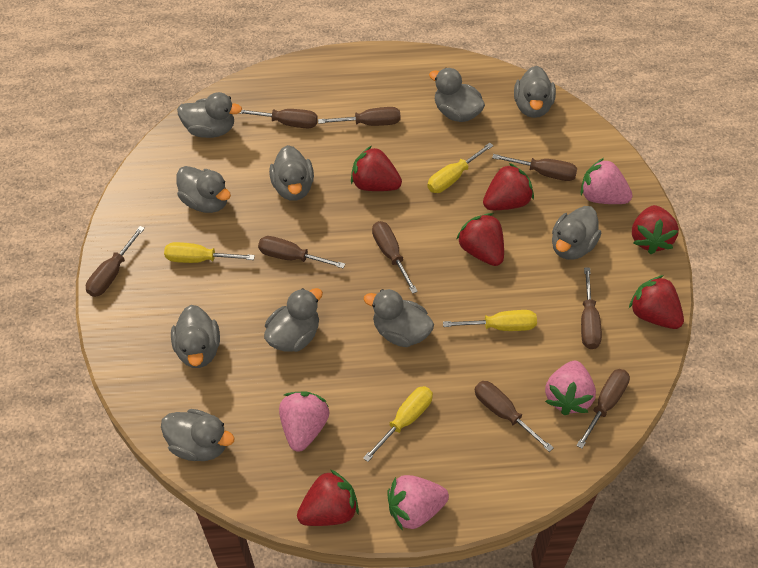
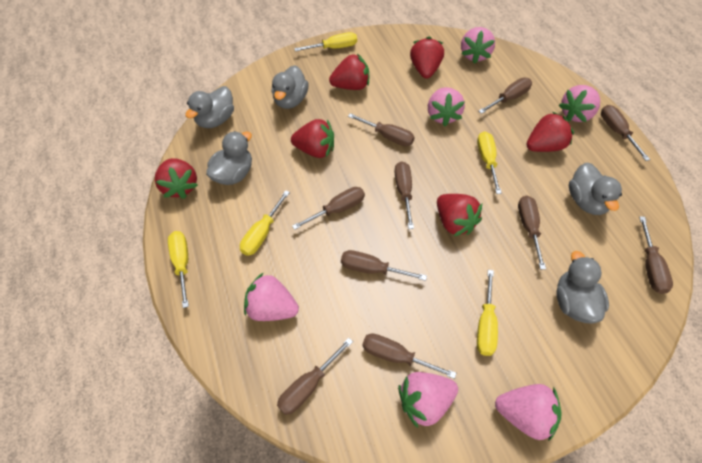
brown screwdriver: 9 -> 10
grey duck: 10 -> 5
pink strawberry: 4 -> 6
yellow screwdriver: 4 -> 5

